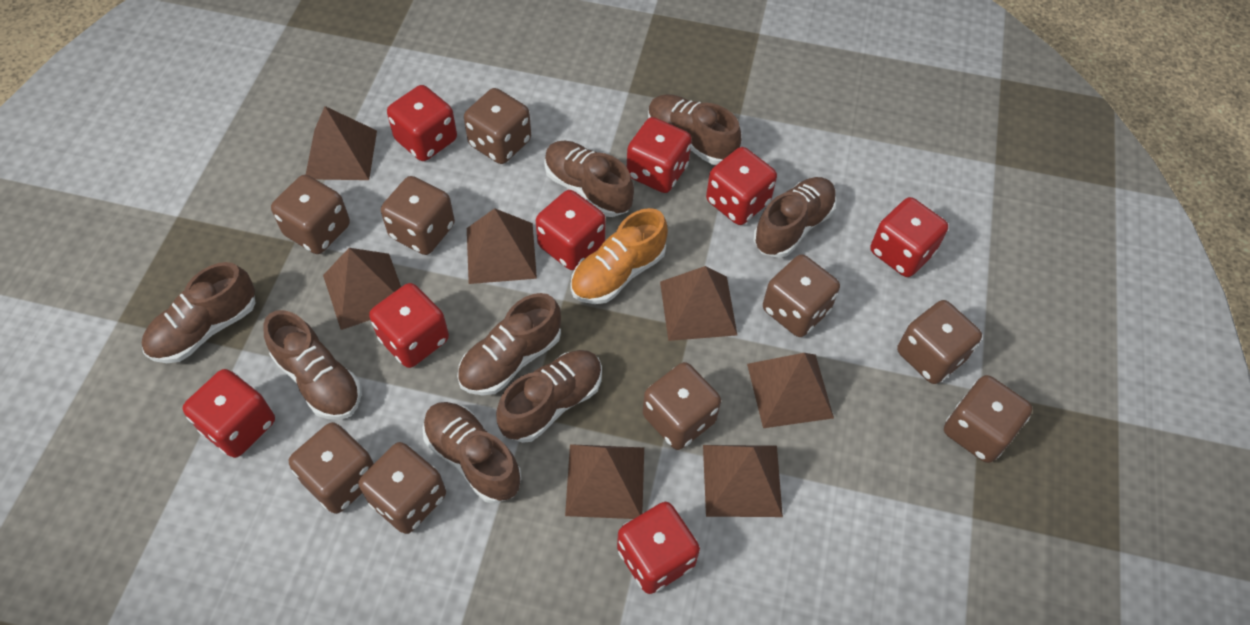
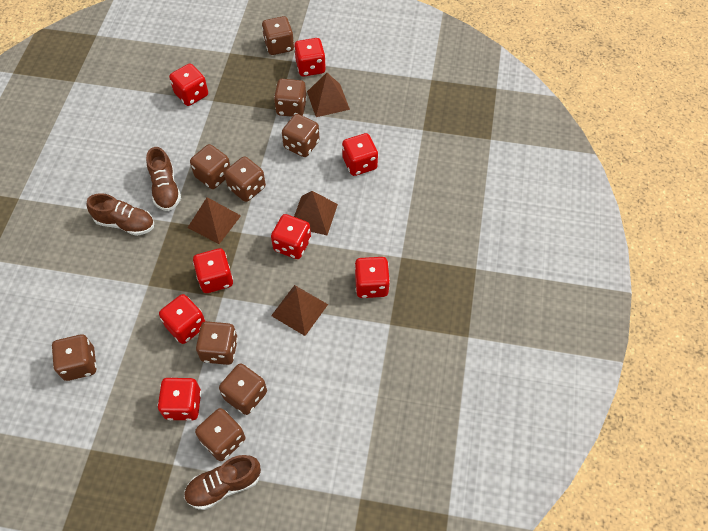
brown pyramid: 7 -> 4
brown shoe: 8 -> 3
orange shoe: 1 -> 0

